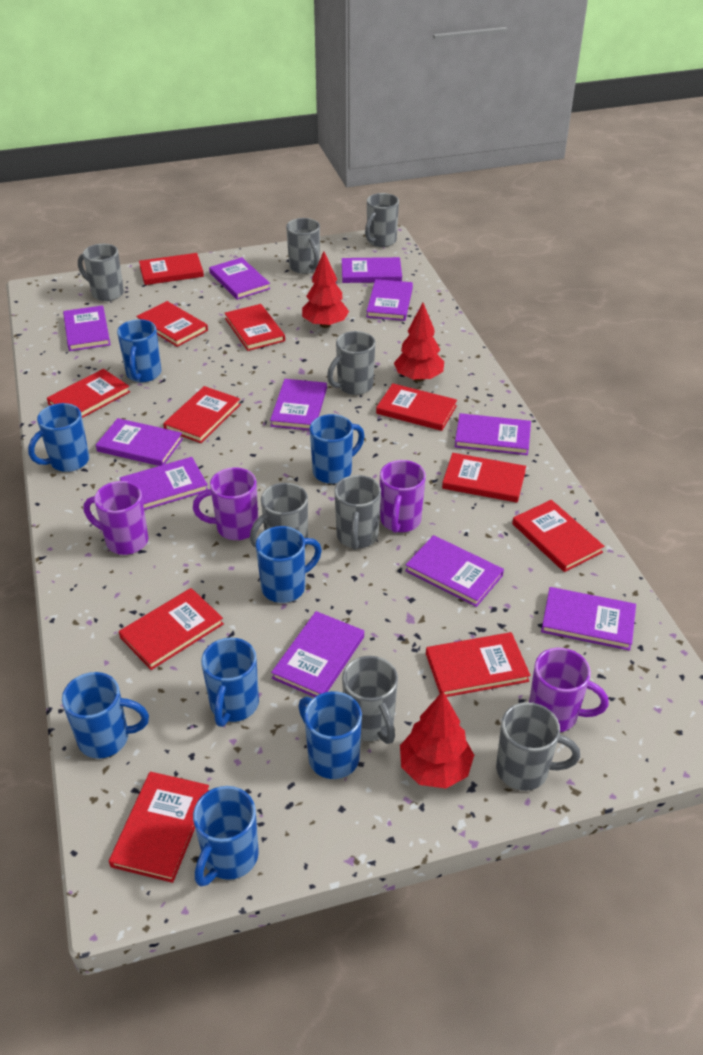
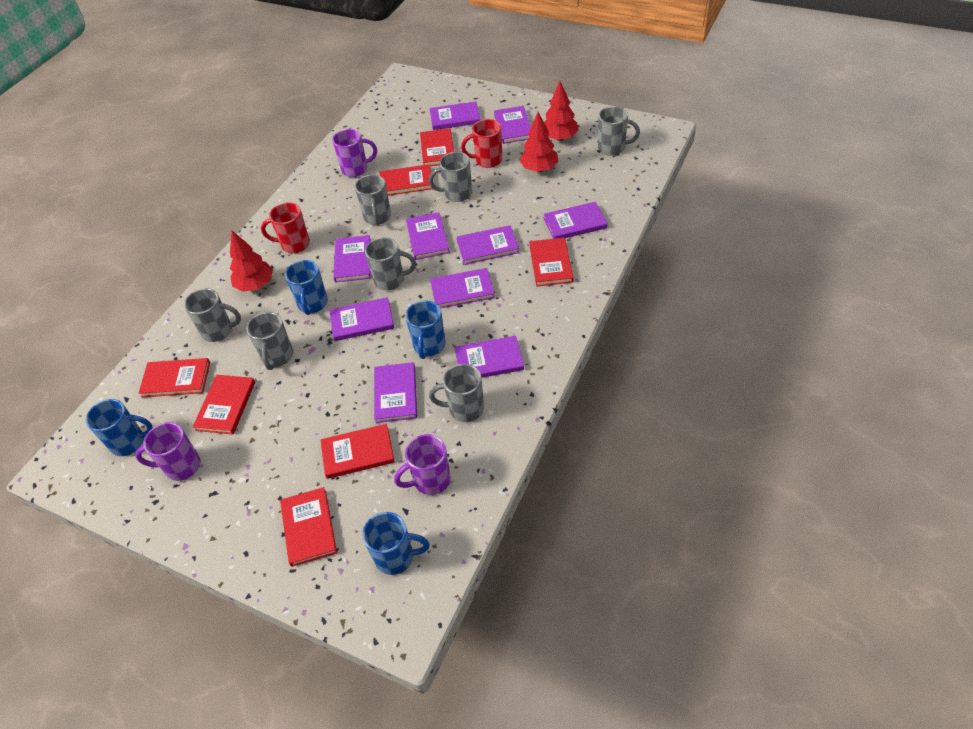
blue mug: 8 -> 4
grey mug: 8 -> 7
purple book: 11 -> 10
purple mug: 4 -> 3
red book: 11 -> 7
red mug: 0 -> 2

